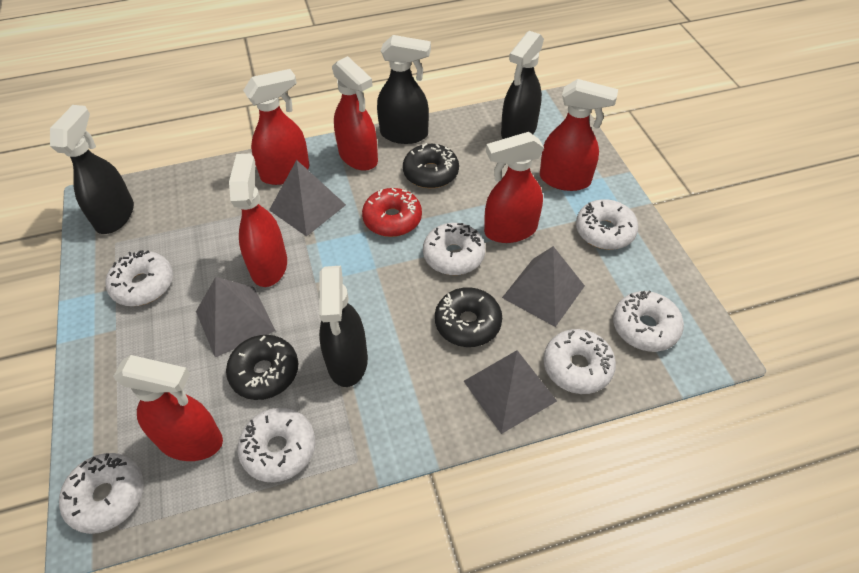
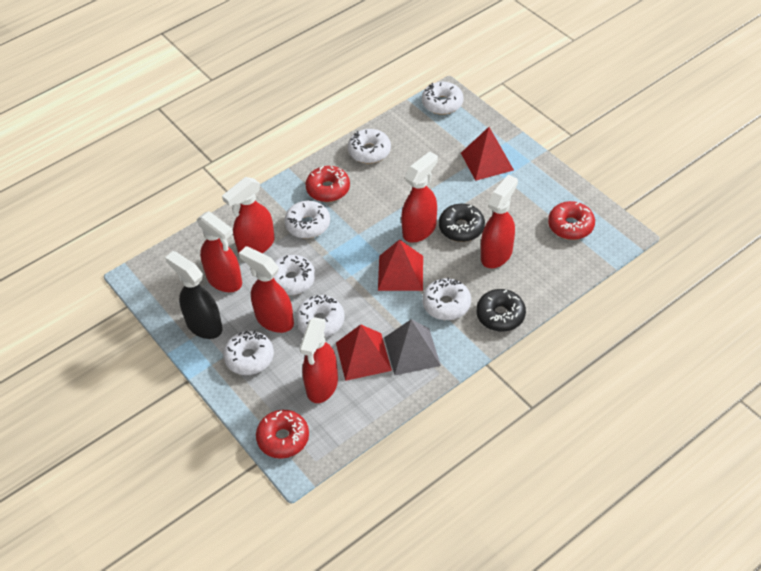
black donut: 3 -> 2
black spray bottle: 4 -> 1
grey pyramid: 4 -> 1
red donut: 1 -> 3
red pyramid: 0 -> 3

